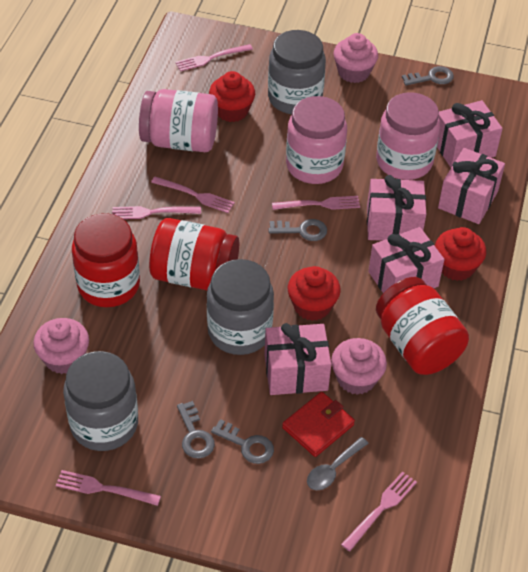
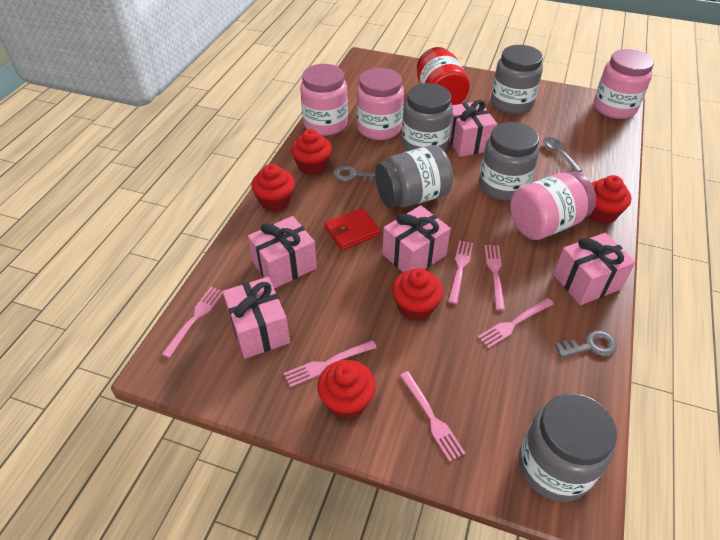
grey jar: 3 -> 5
grey key: 4 -> 2
pink cupcake: 3 -> 0
pink jar: 3 -> 4
red cupcake: 3 -> 5
red jar: 3 -> 1

